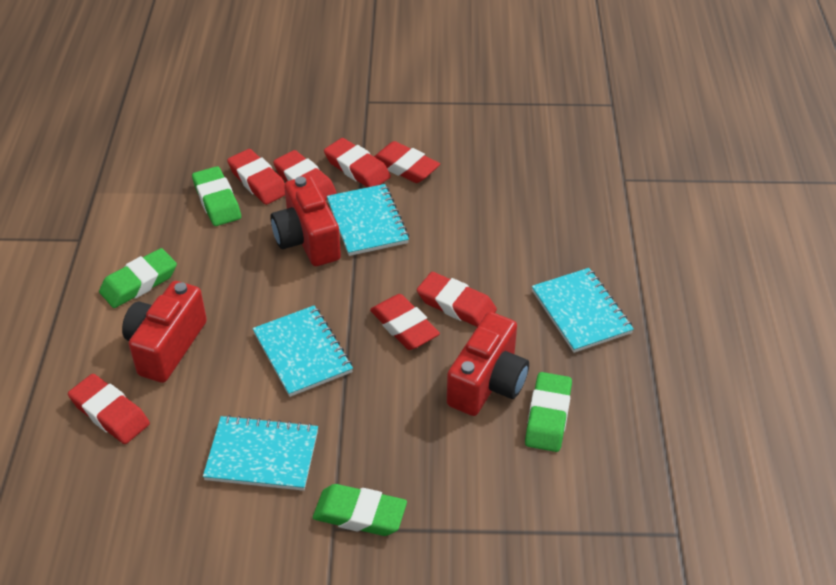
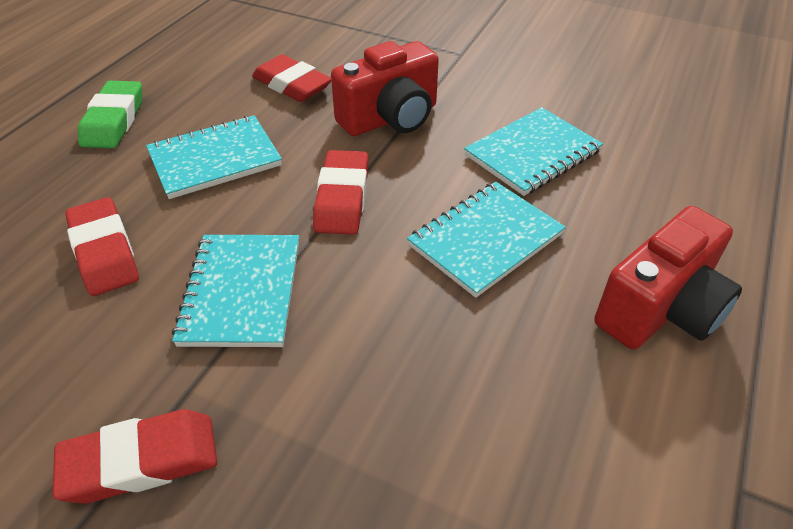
green eraser: 4 -> 1
red camera: 3 -> 2
red eraser: 7 -> 4

